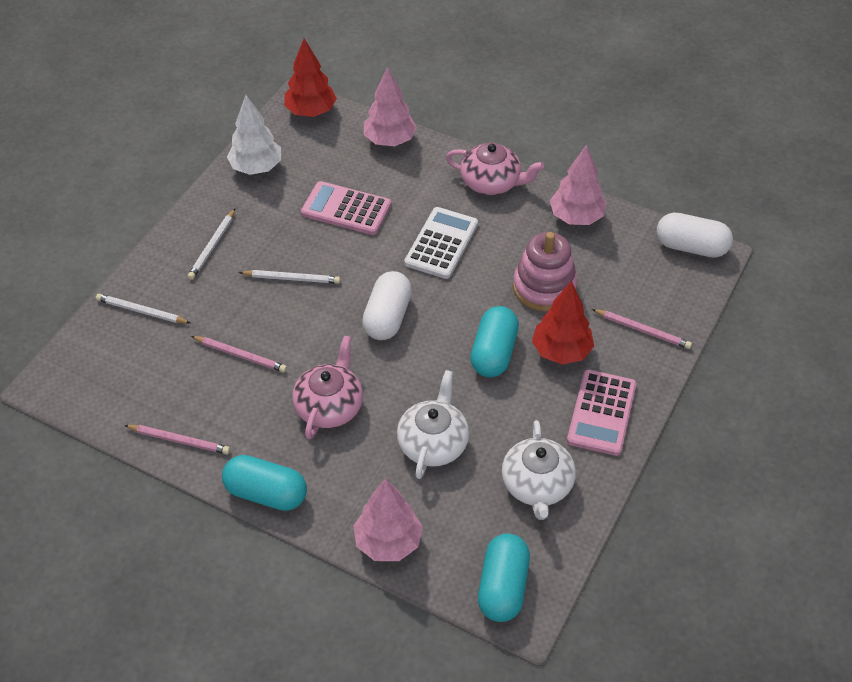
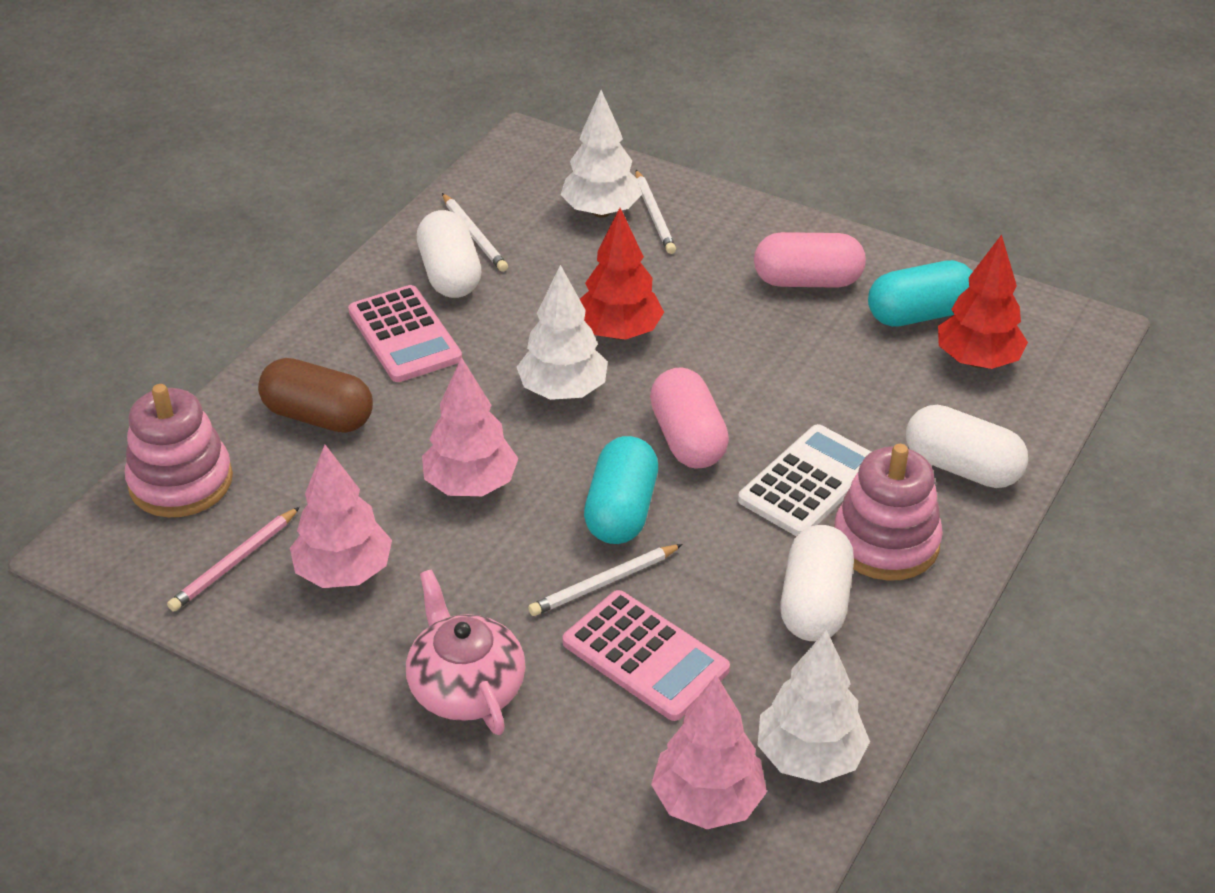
brown capsule: 0 -> 1
pink capsule: 0 -> 2
pink pencil: 3 -> 1
pink stacking toy: 1 -> 2
pink teapot: 2 -> 1
turquoise capsule: 3 -> 2
white capsule: 2 -> 3
white teapot: 2 -> 0
white tree: 1 -> 3

